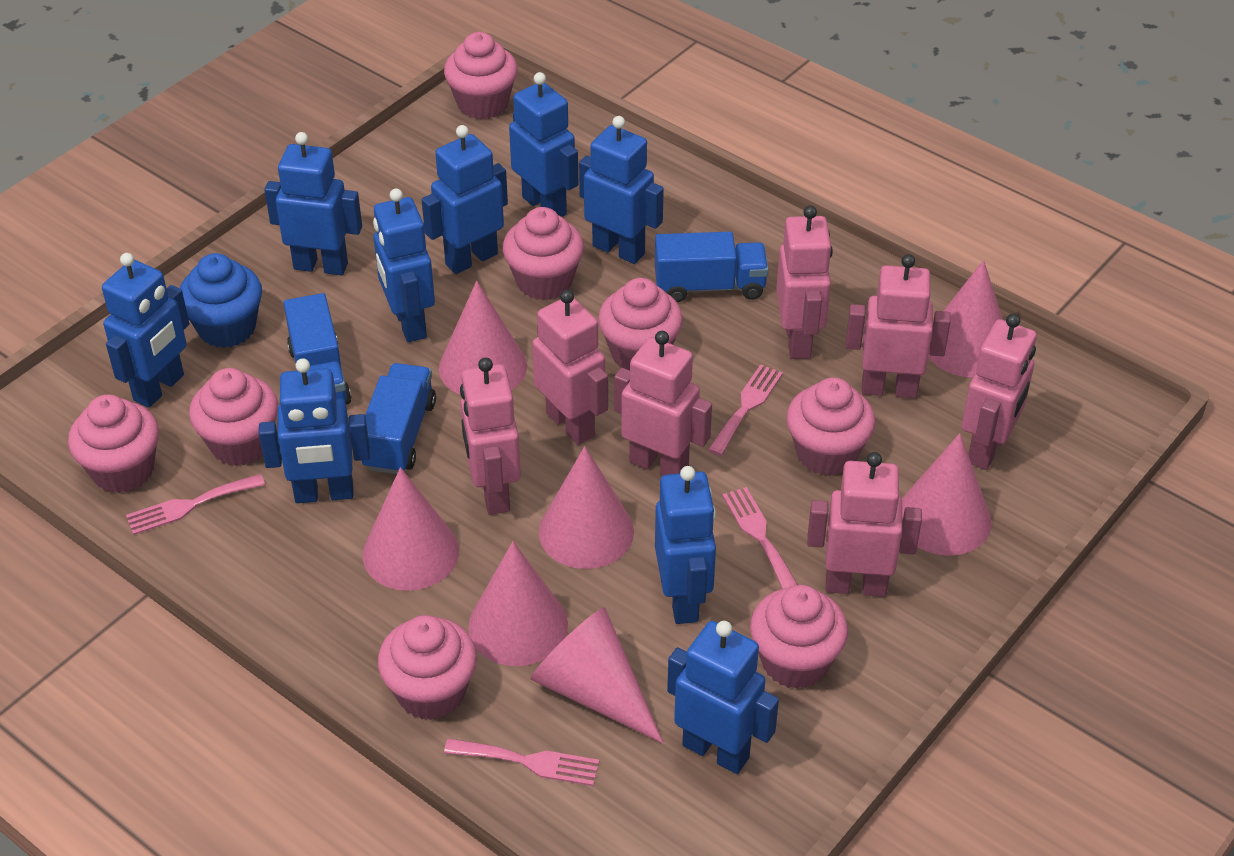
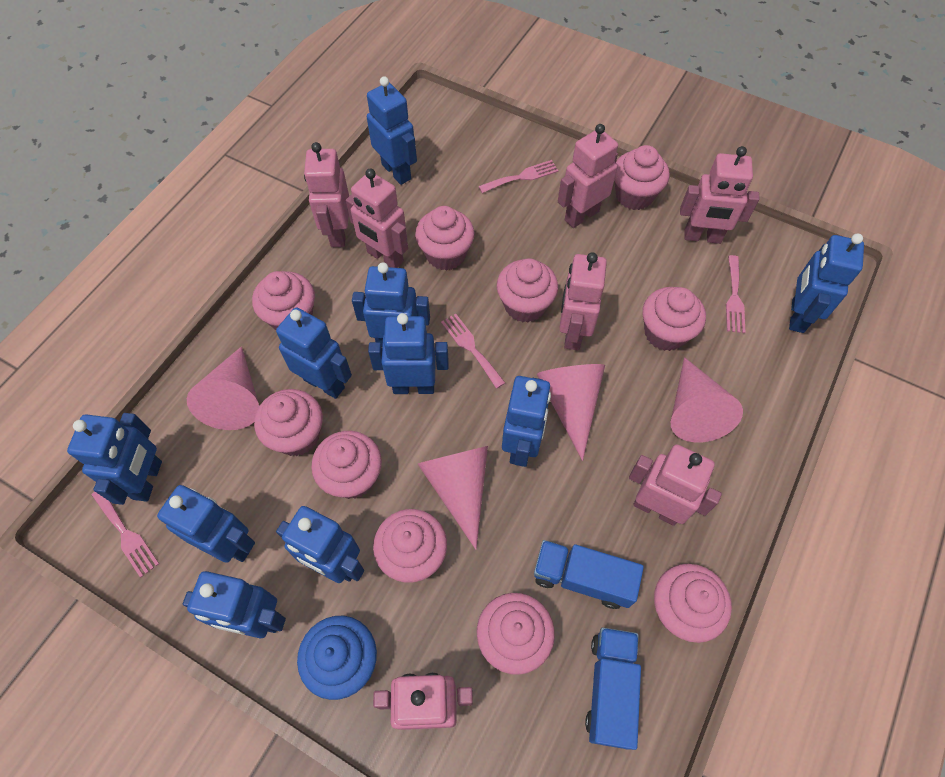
blue robot: 9 -> 10
blue truck: 3 -> 2
pink cone: 7 -> 4
pink cupcake: 8 -> 10

